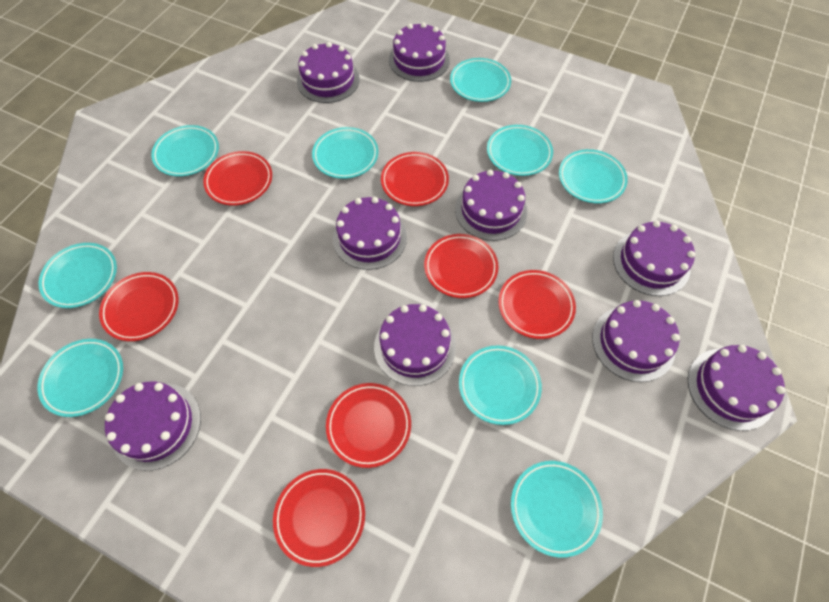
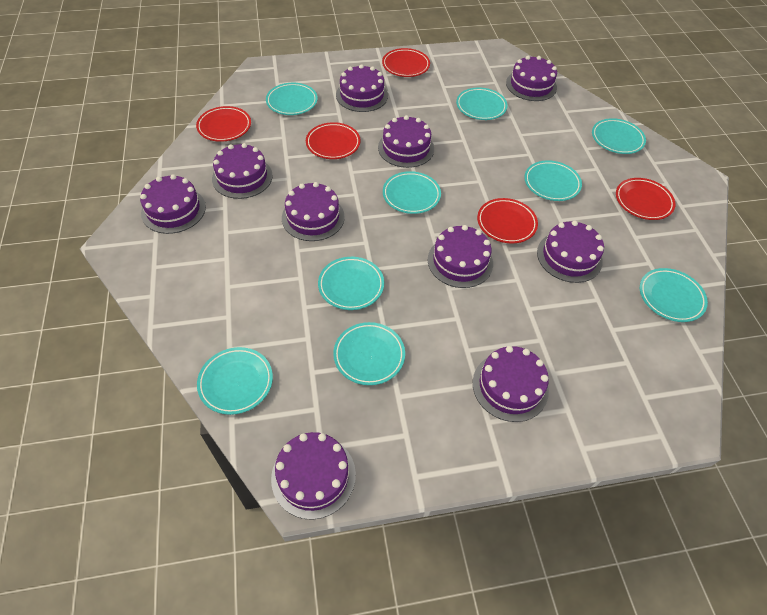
purple cake: 9 -> 10
red plate: 7 -> 5

